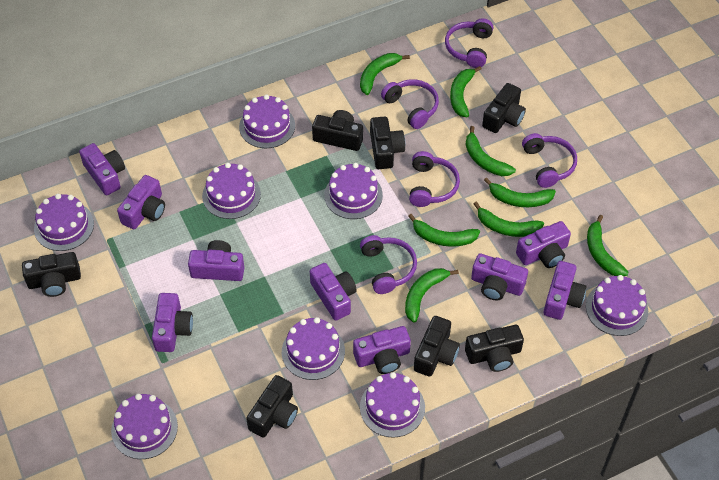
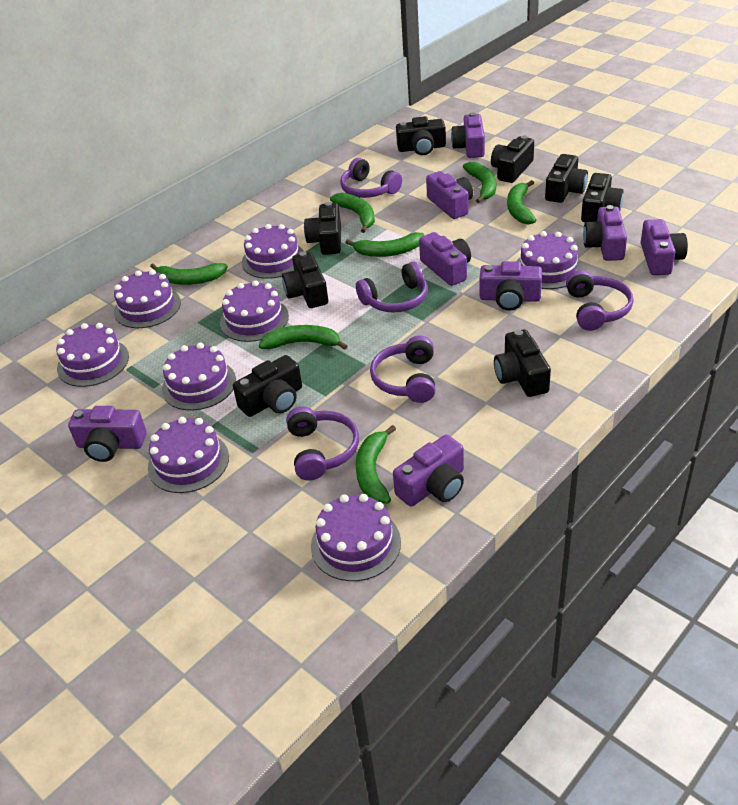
black camera: 7 -> 8
green banana: 8 -> 7
purple camera: 9 -> 8

